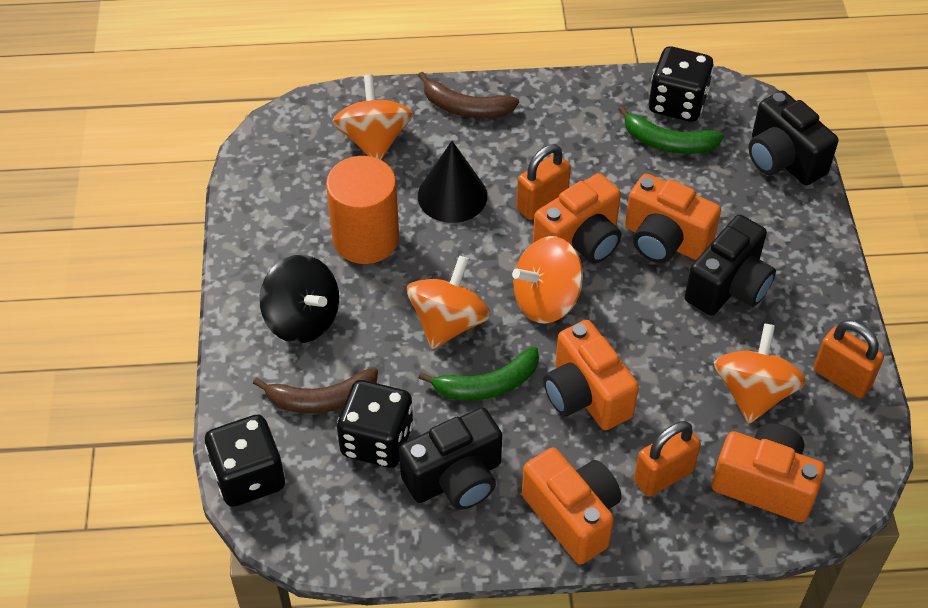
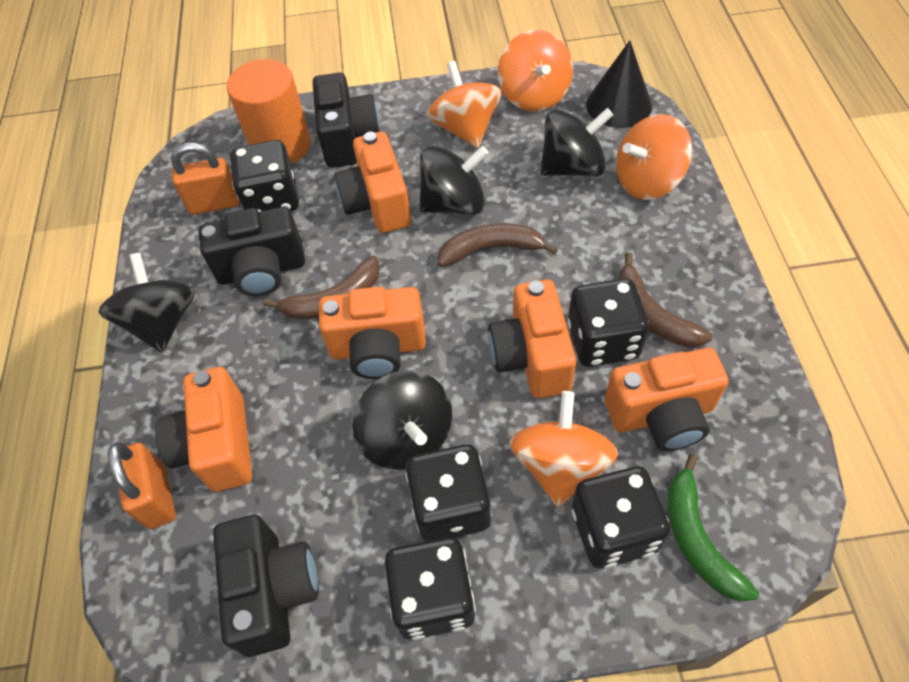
black dice: 3 -> 5
black spinning top: 1 -> 4
brown banana: 2 -> 3
green banana: 2 -> 1
orange padlock: 3 -> 2

